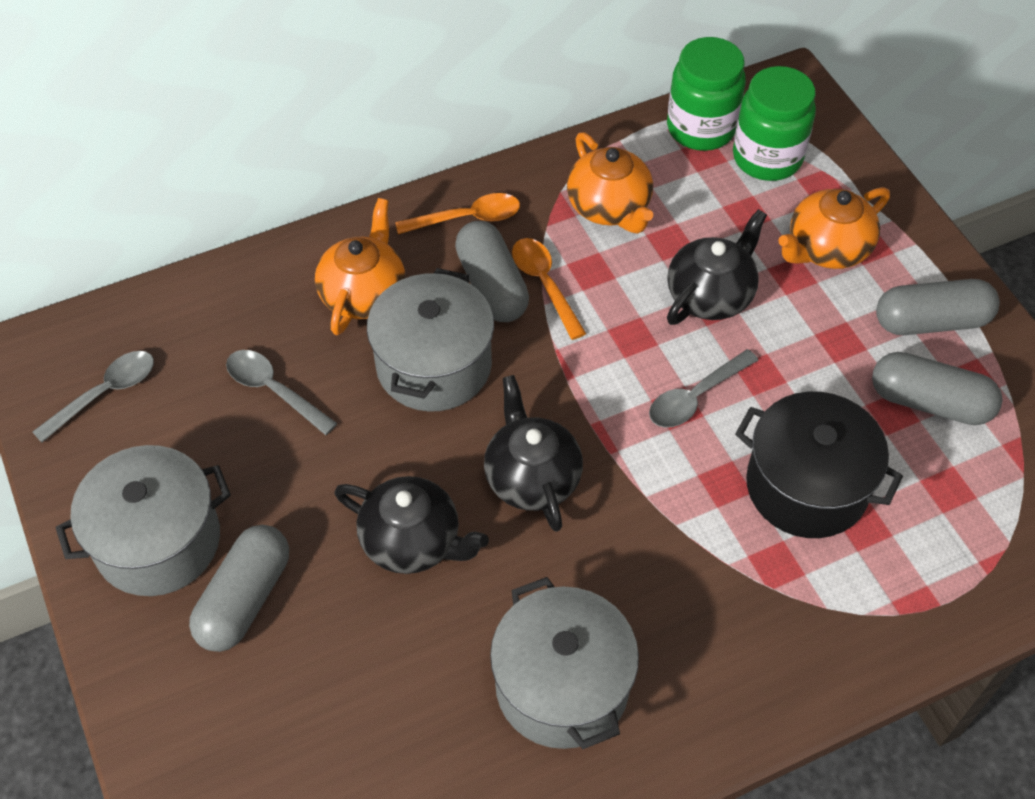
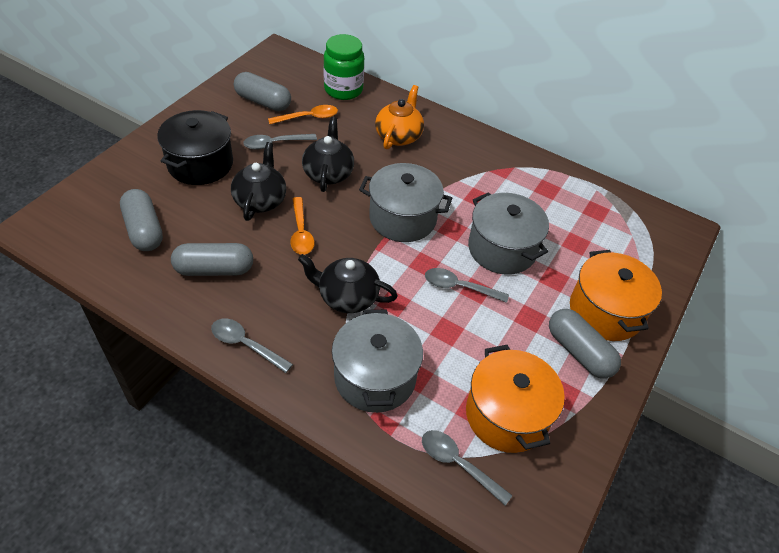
green jar: 2 -> 1
grey spoon: 3 -> 4
orange pot: 0 -> 2
orange teapot: 3 -> 1

